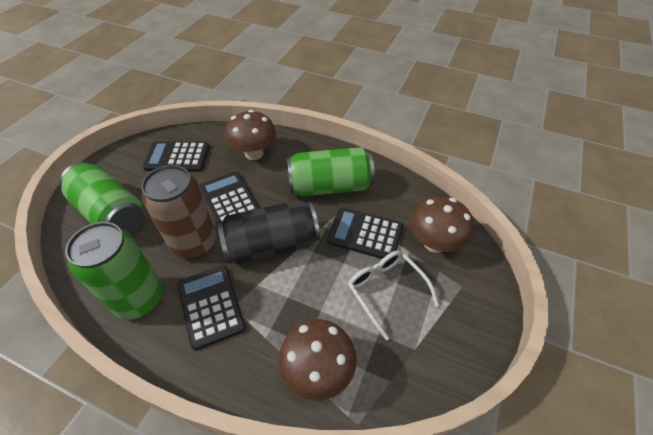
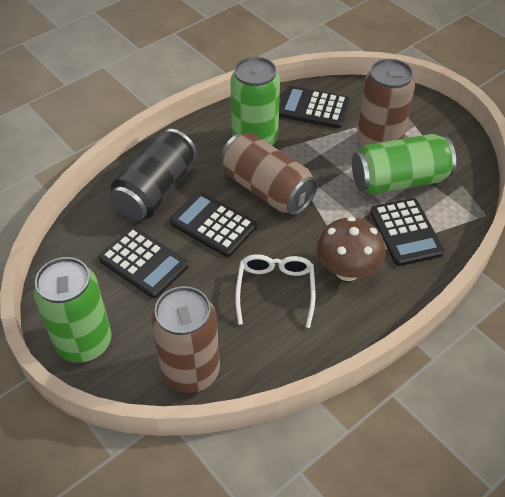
brown can: 1 -> 3
brown mushroom: 3 -> 1

